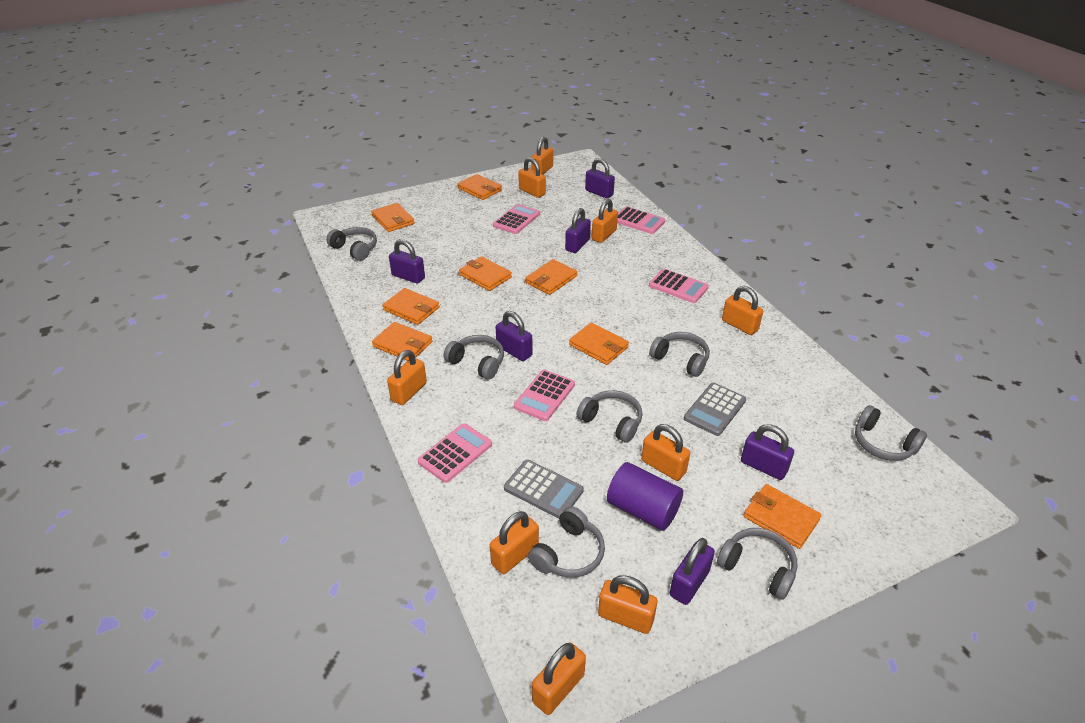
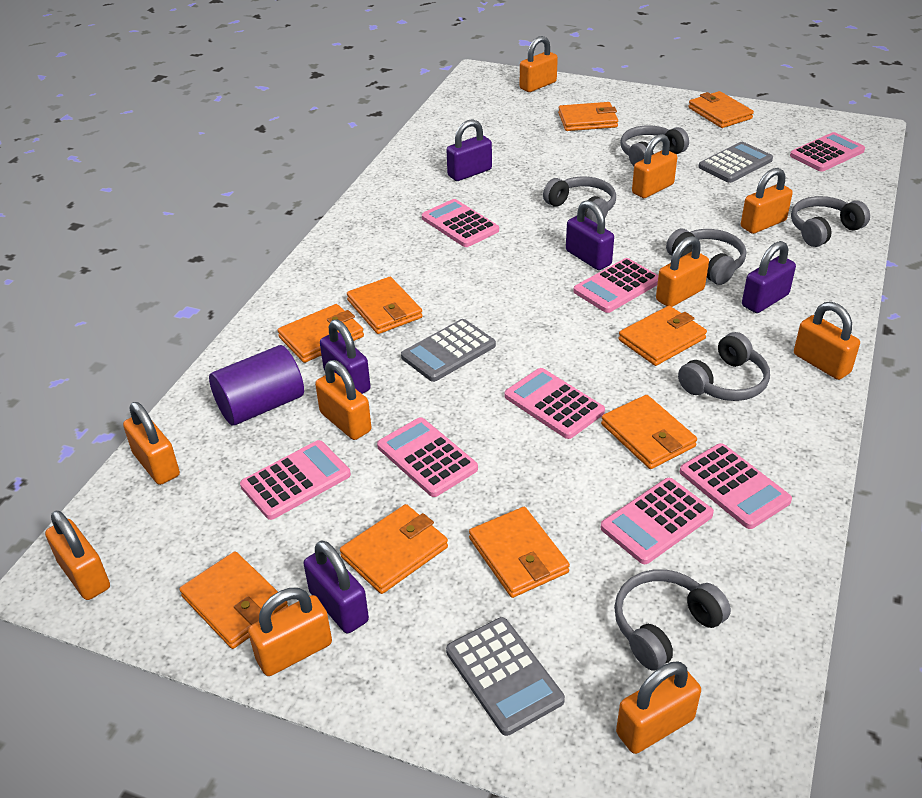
grey calculator: 2 -> 3
grey headphones: 7 -> 6
orange padlock: 9 -> 10
orange wallet: 8 -> 9
pink calculator: 5 -> 8
purple padlock: 6 -> 5

